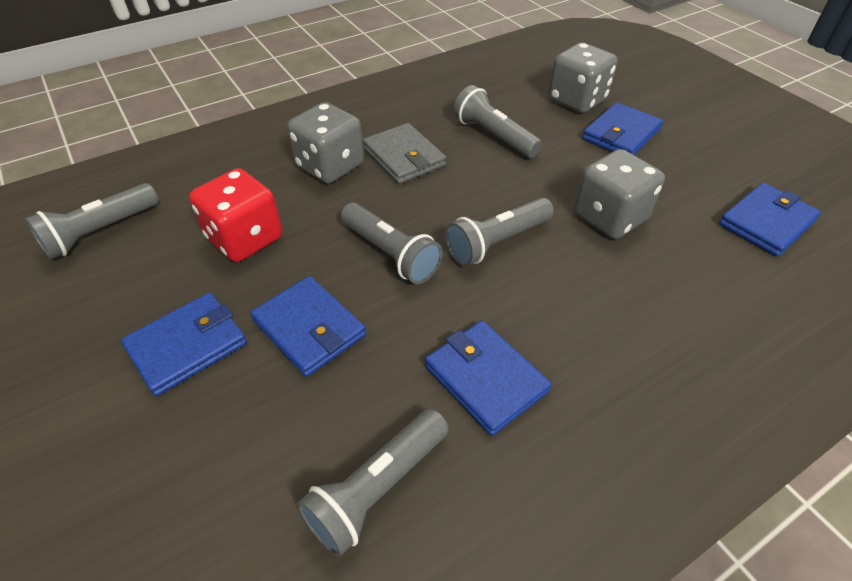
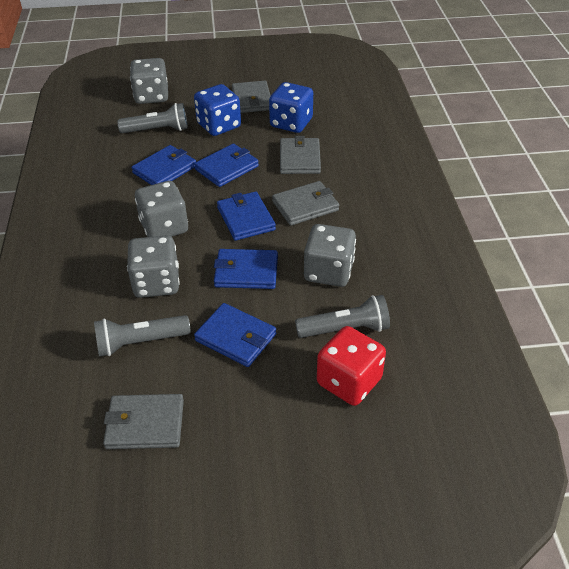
blue dice: 0 -> 2
grey dice: 3 -> 4
grey flashlight: 5 -> 3
grey wallet: 1 -> 4

